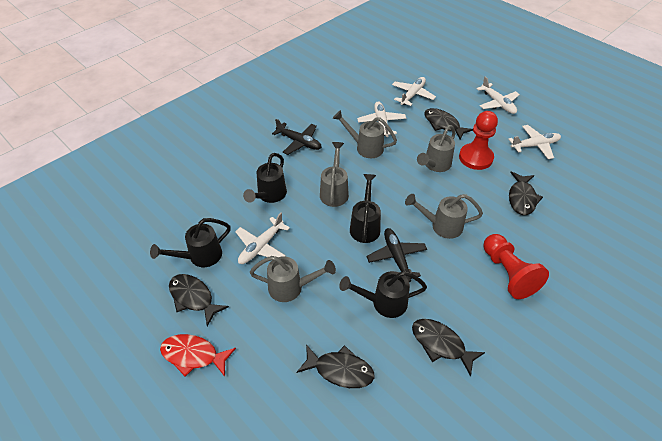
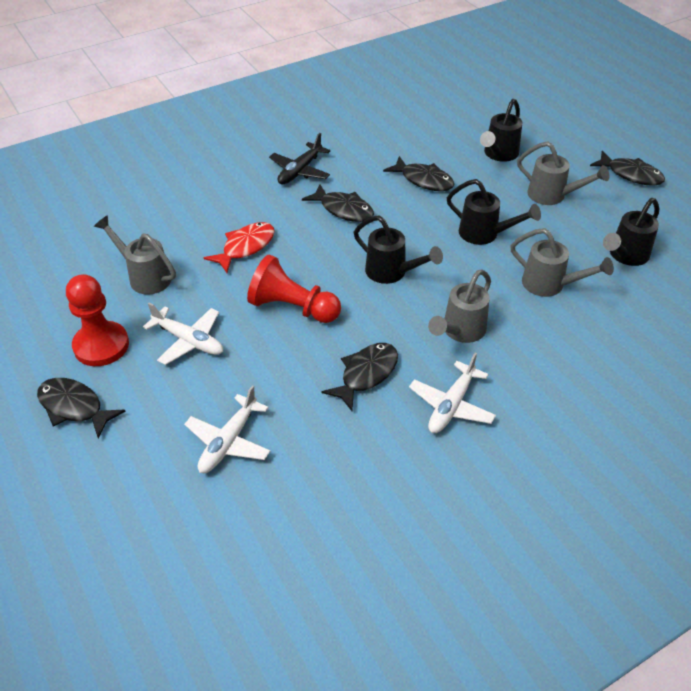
black plane: 2 -> 1
grey watering can: 5 -> 4
white plane: 5 -> 3

